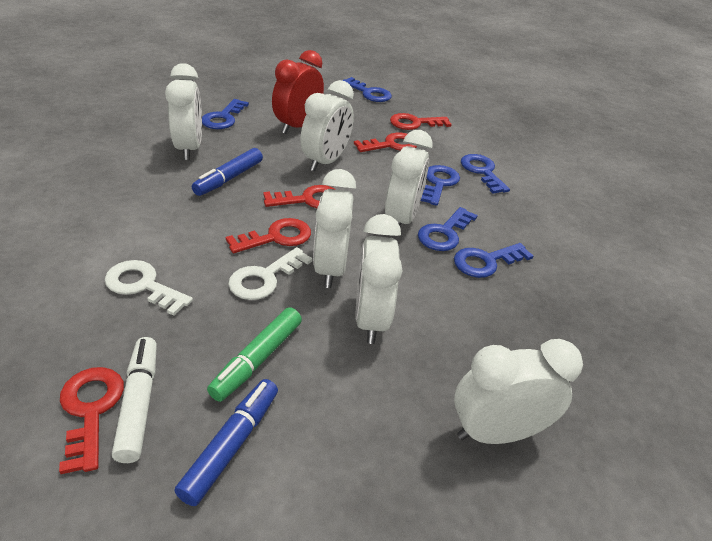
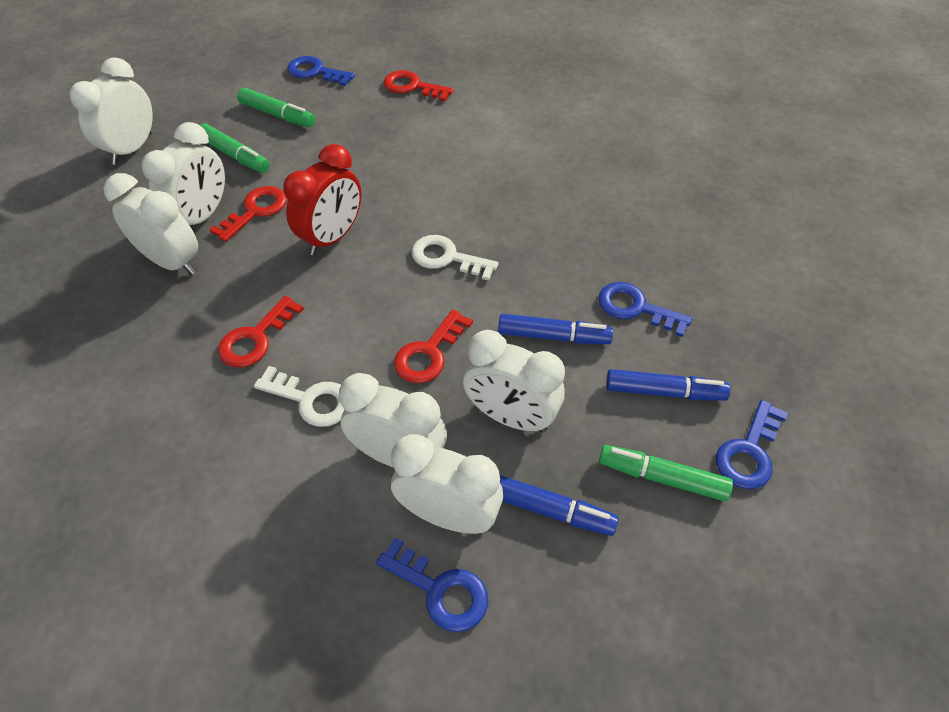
blue key: 6 -> 4
blue marker: 2 -> 3
green marker: 1 -> 3
red key: 5 -> 4
white marker: 1 -> 0

